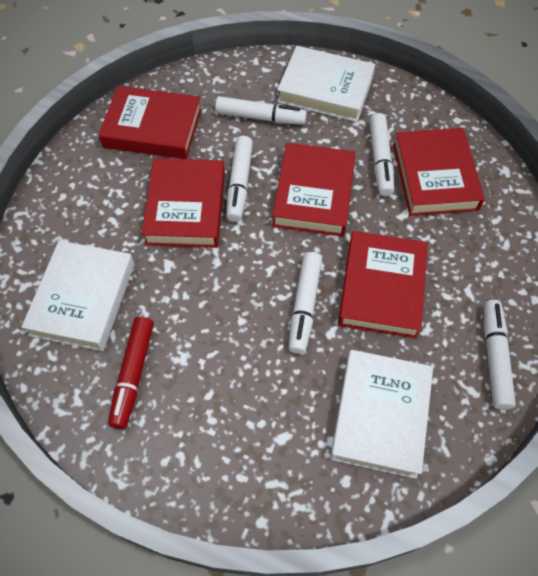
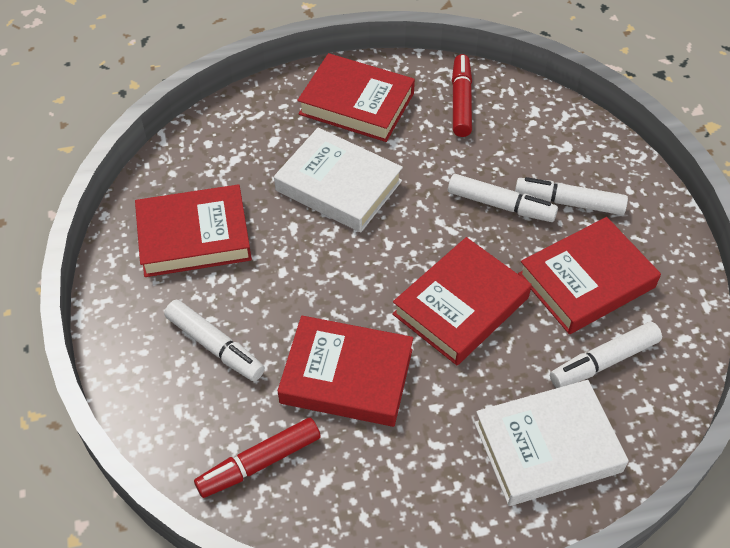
red marker: 1 -> 2
white book: 3 -> 2
white marker: 5 -> 4

